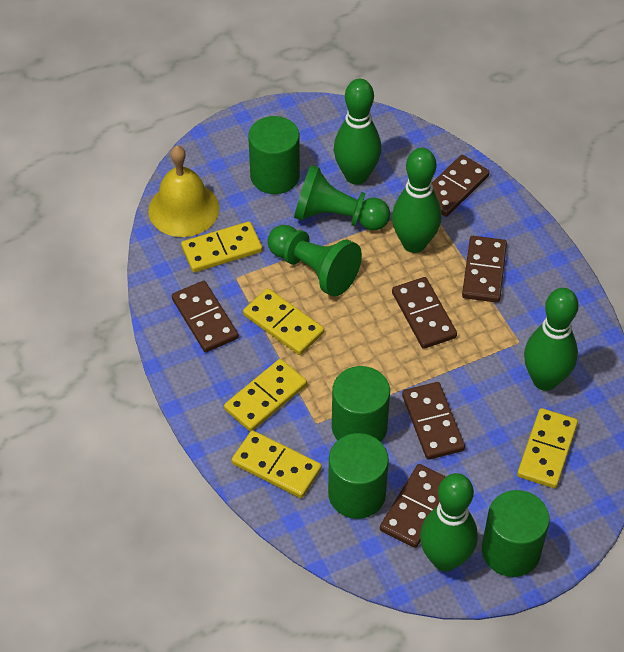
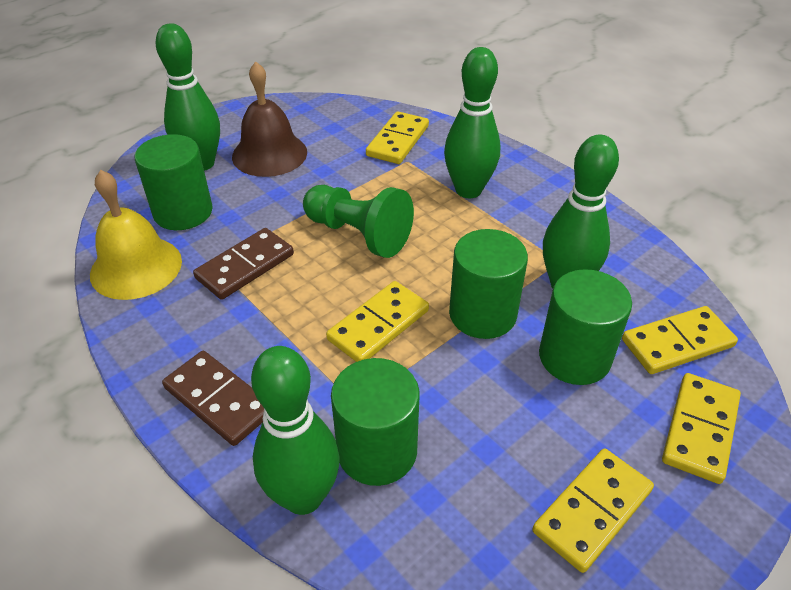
brown bell: 0 -> 1
brown domino: 6 -> 2
green pawn: 2 -> 1

